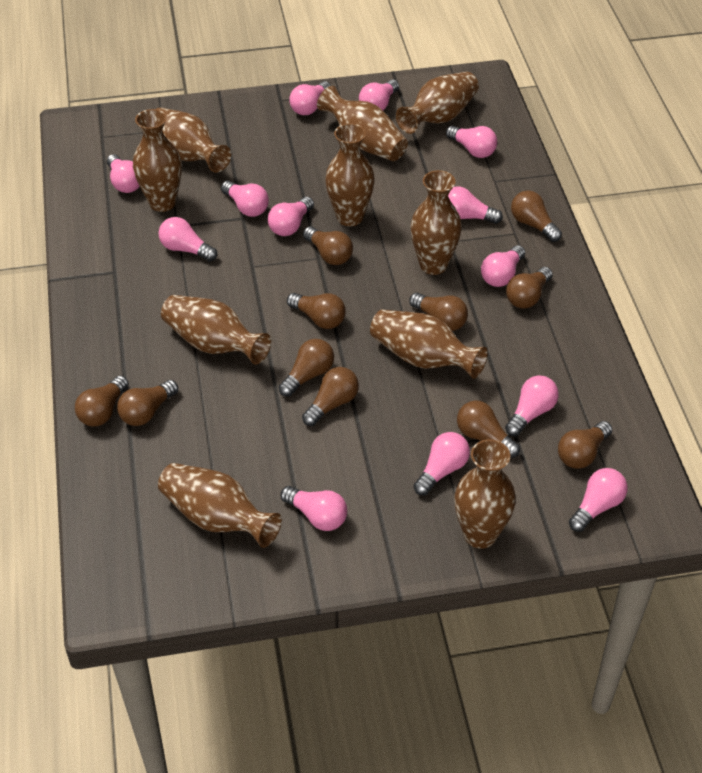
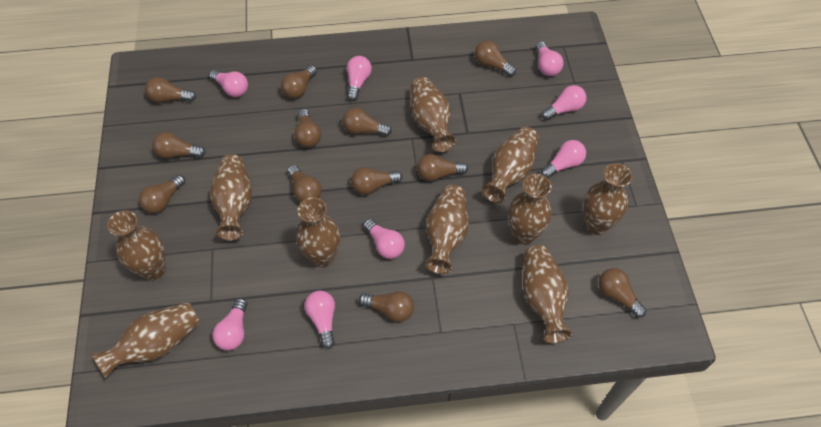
brown light bulb: 11 -> 12
pink light bulb: 13 -> 8

